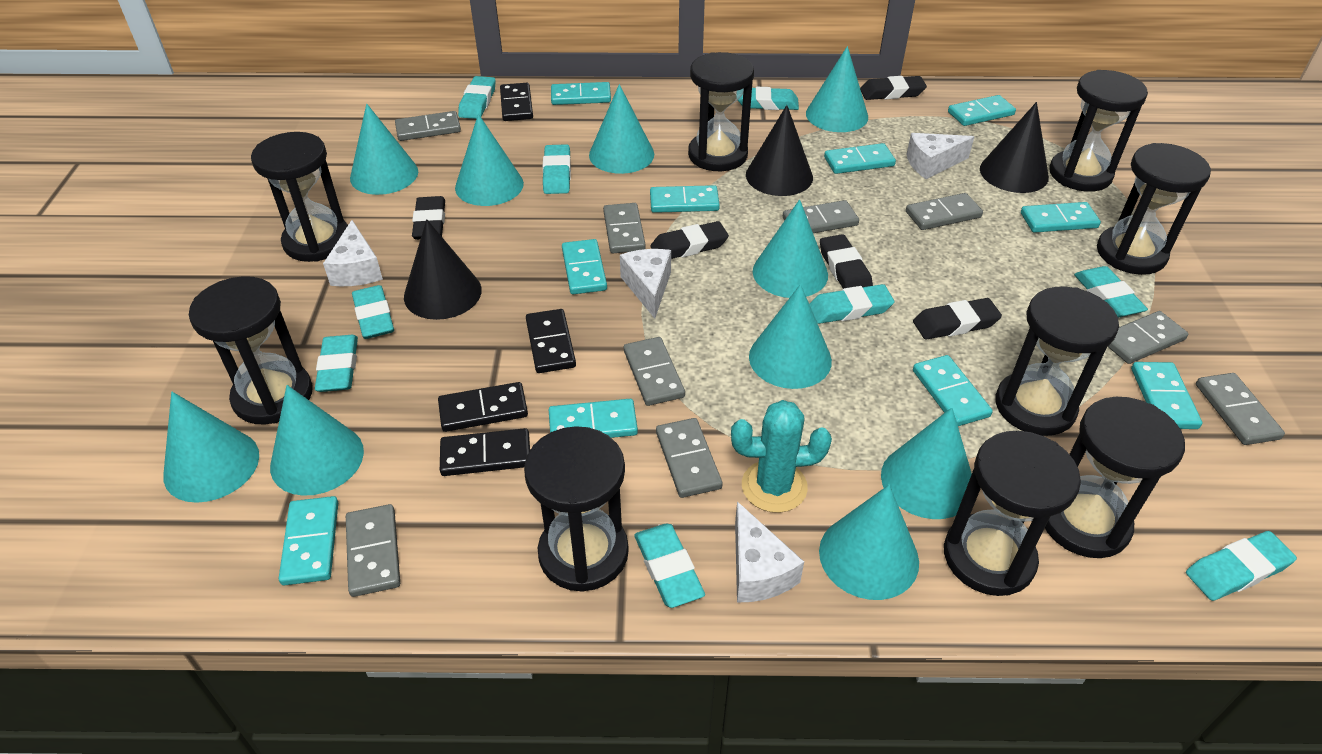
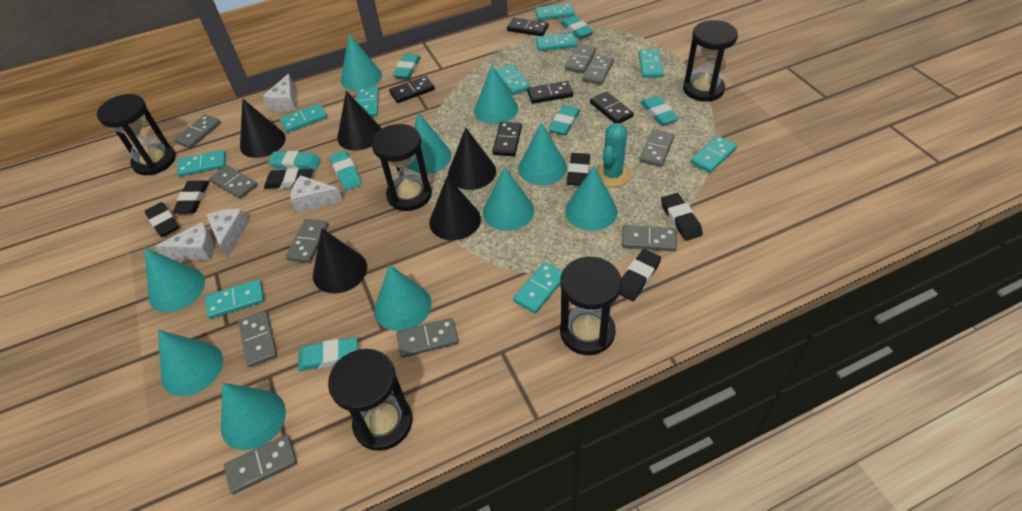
black cone: 3 -> 5
black domino: 4 -> 5
black eraser: 5 -> 6
black hourglass: 9 -> 5
grey domino: 9 -> 10
turquoise eraser: 9 -> 7

